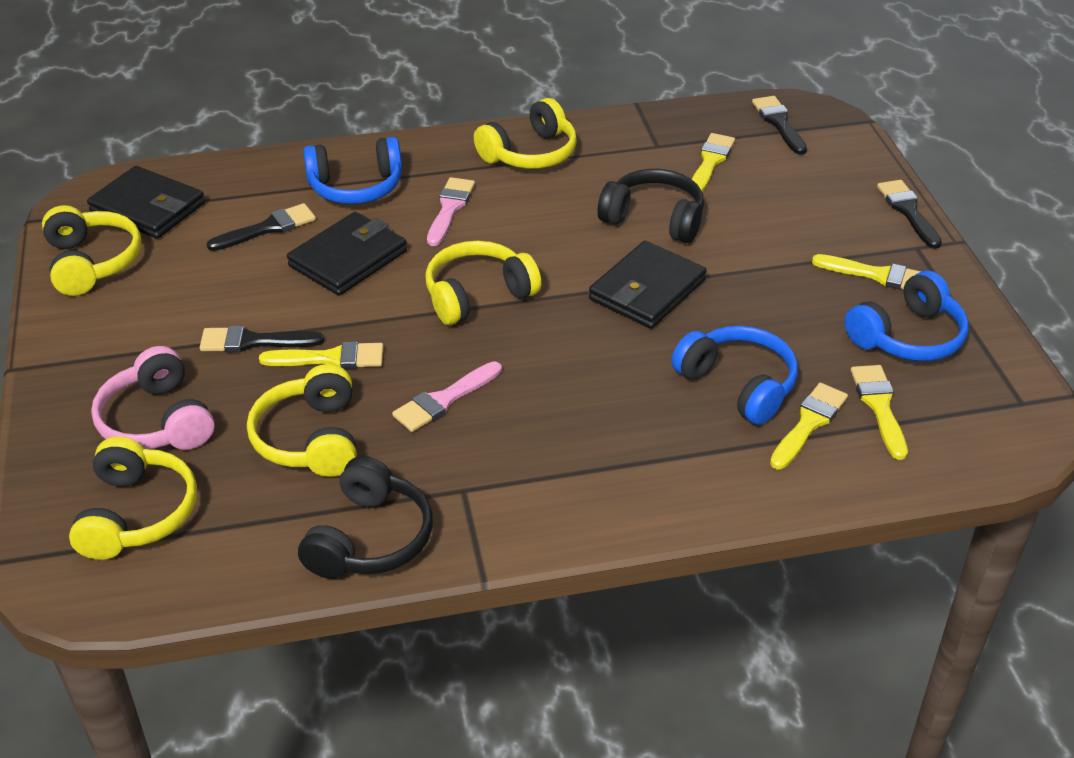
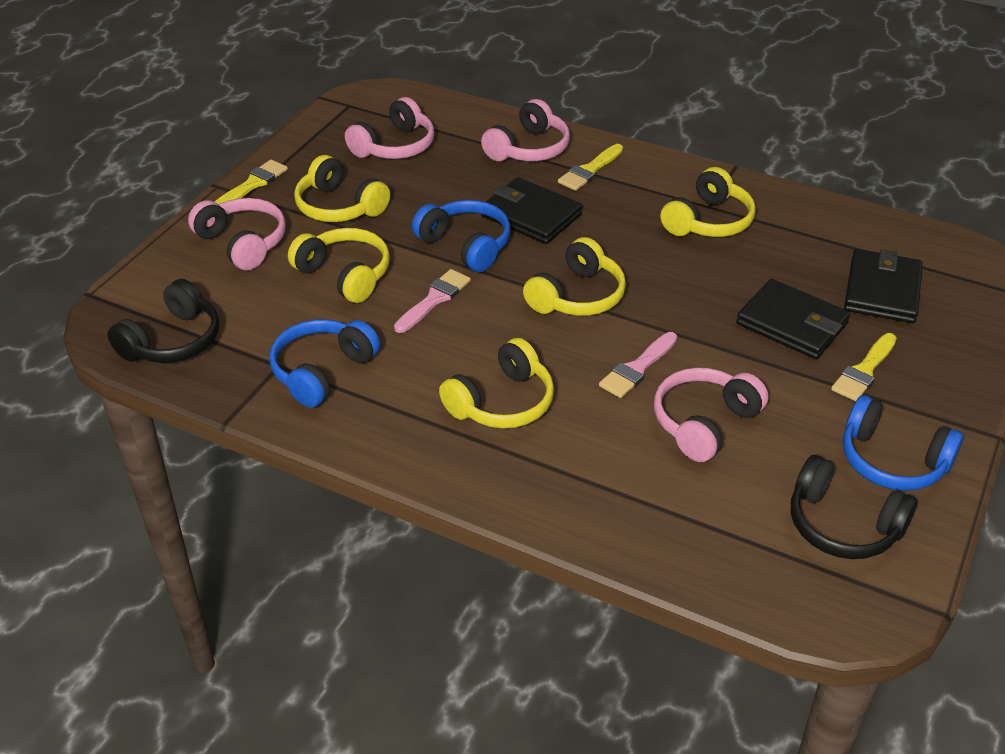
black brush: 4 -> 0
pink headphones: 1 -> 4
yellow brush: 5 -> 3

